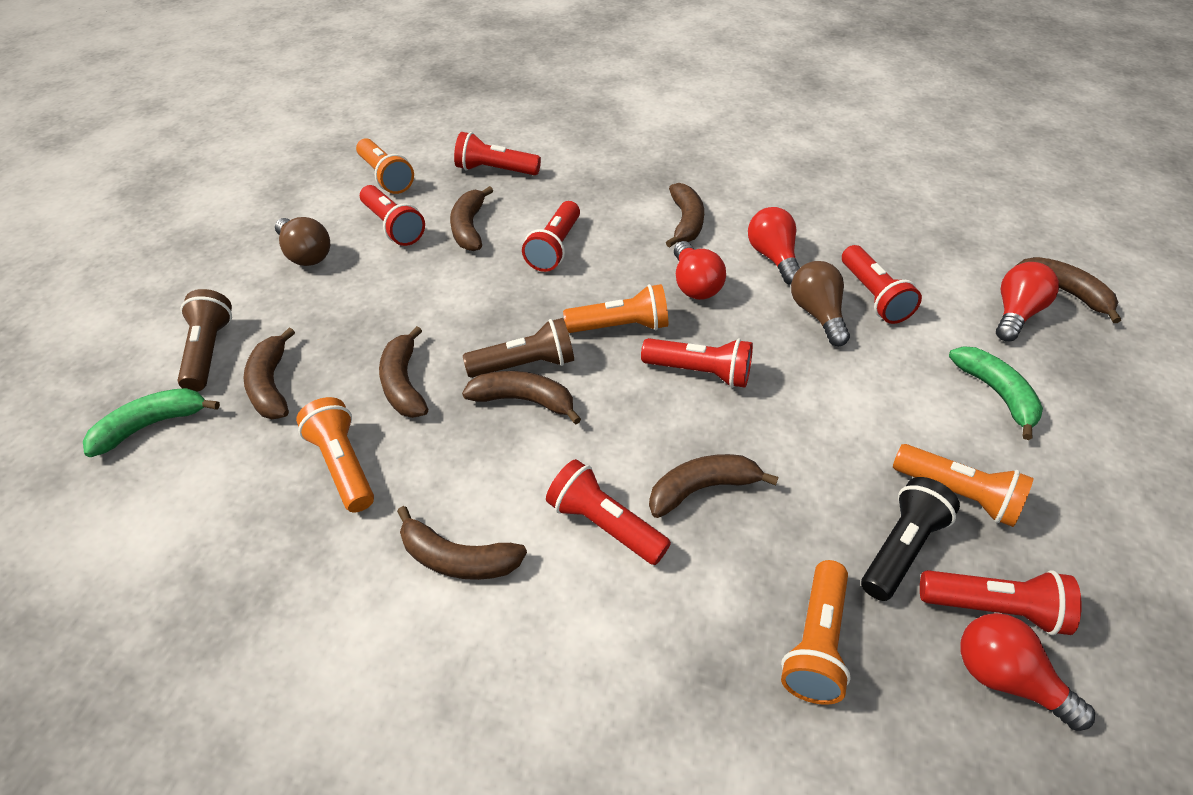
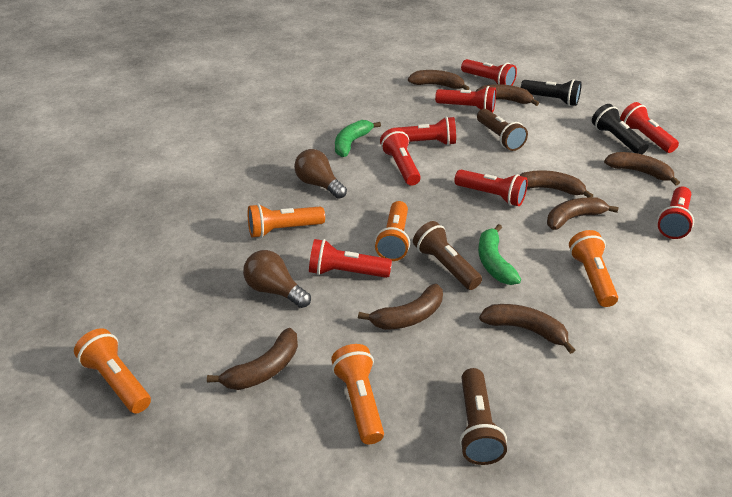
black flashlight: 1 -> 2
brown flashlight: 2 -> 3
red flashlight: 7 -> 8
red light bulb: 4 -> 0

